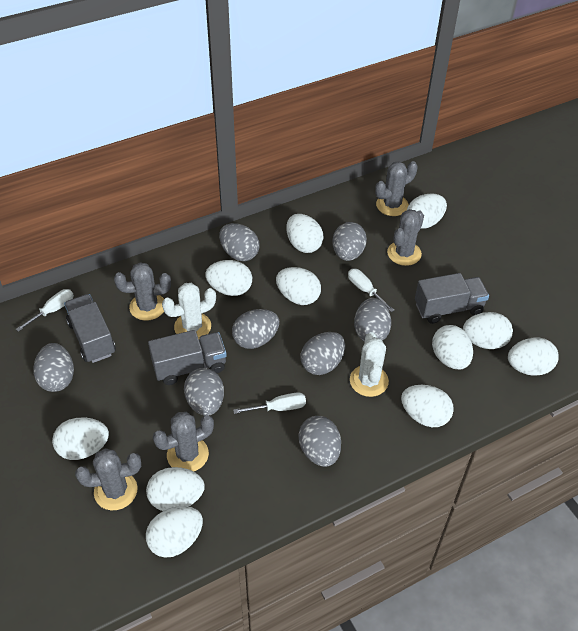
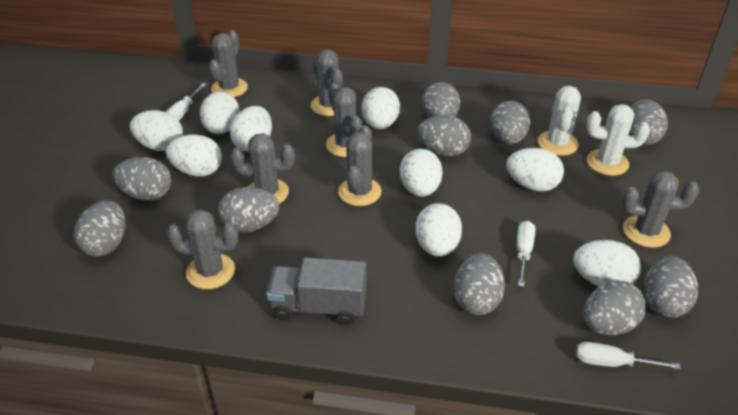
grey cactus: 5 -> 7
grey egg: 8 -> 10
grey truck: 3 -> 1
white egg: 11 -> 9

